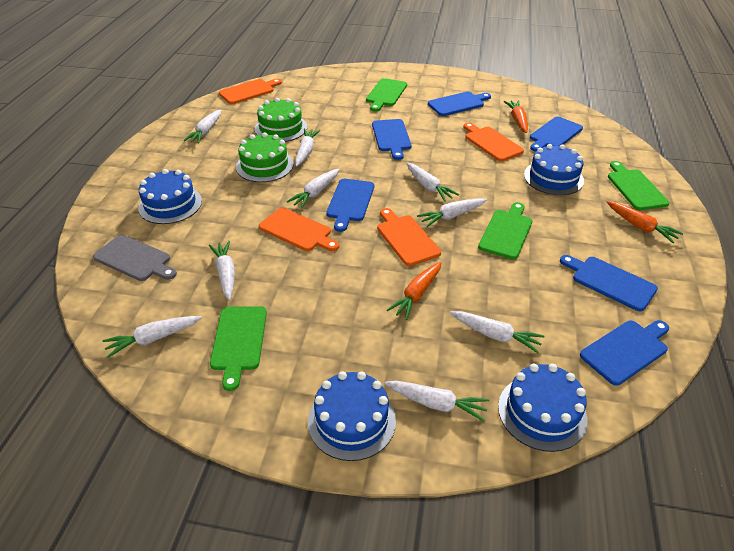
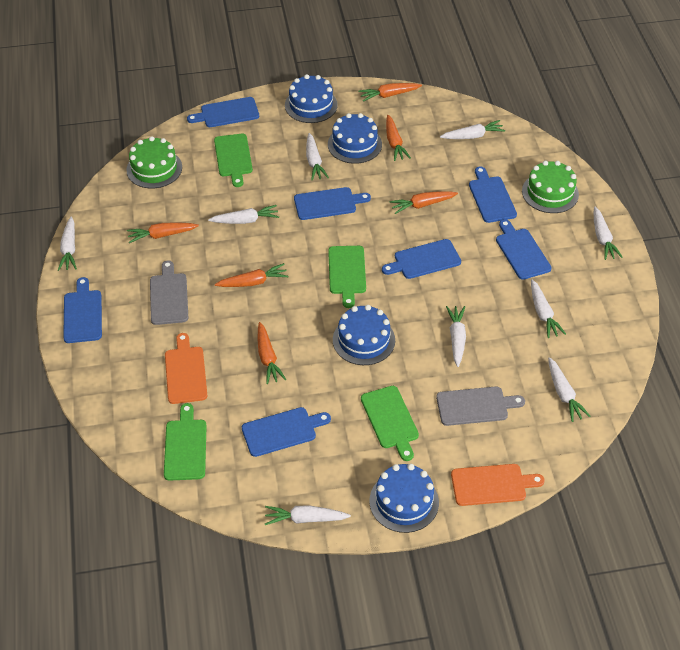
blue cutting board: 6 -> 7
grey cutting board: 1 -> 2
orange carrot: 3 -> 6
orange cutting board: 4 -> 2

